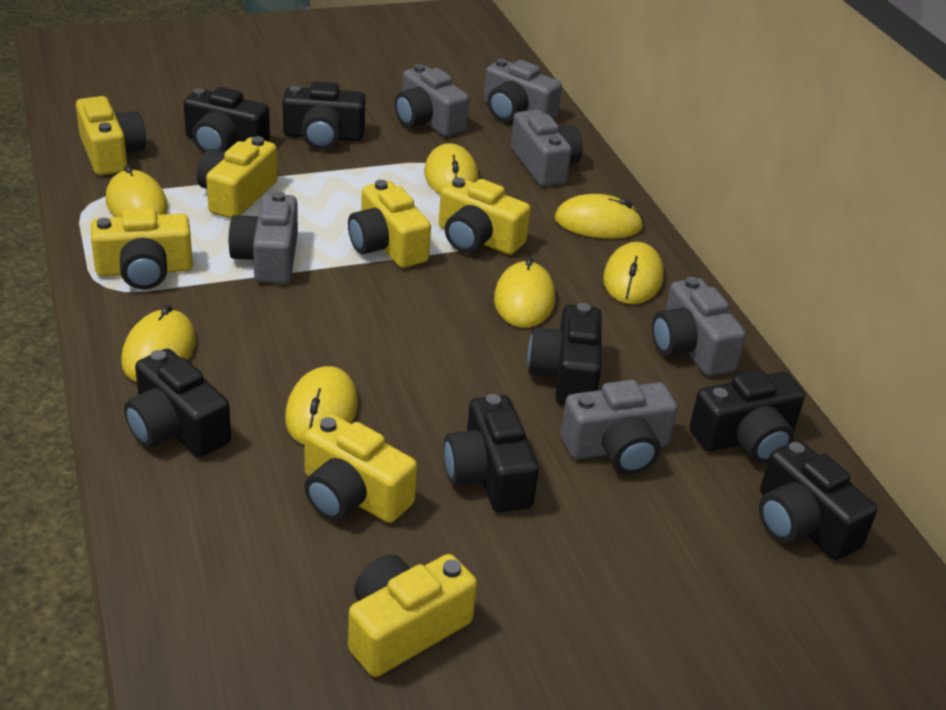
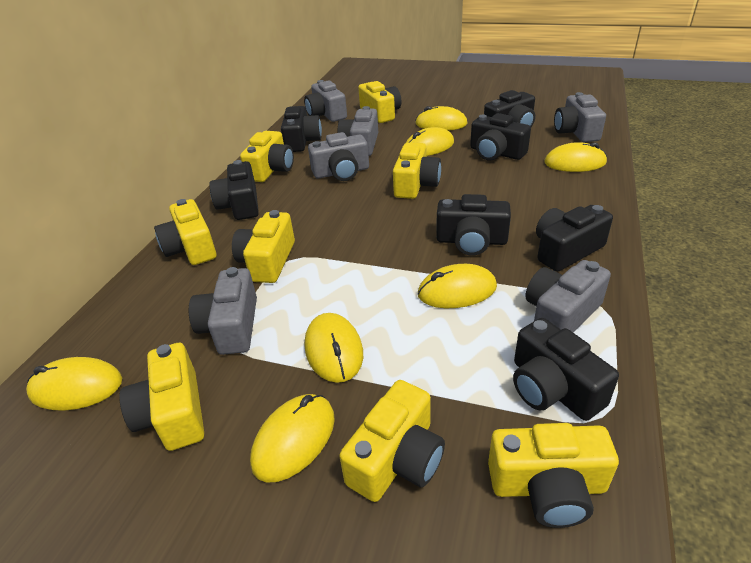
yellow camera: 7 -> 8

